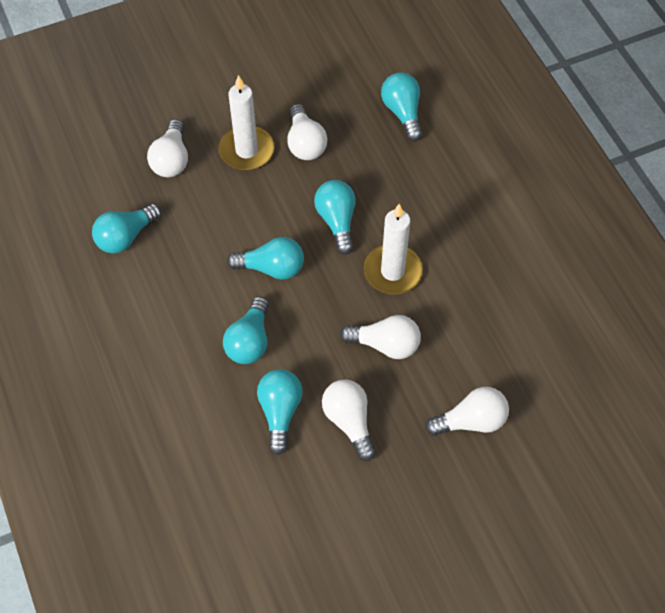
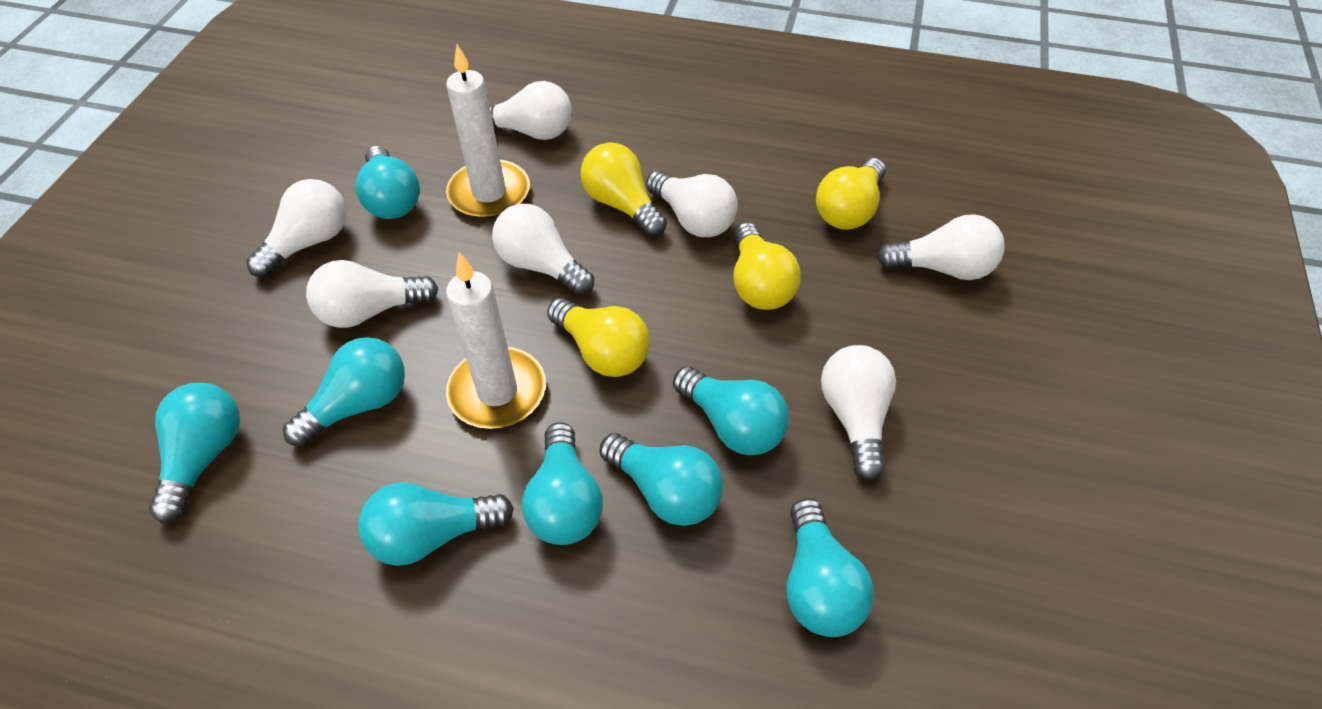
turquoise light bulb: 6 -> 8
white light bulb: 5 -> 7
yellow light bulb: 0 -> 4

